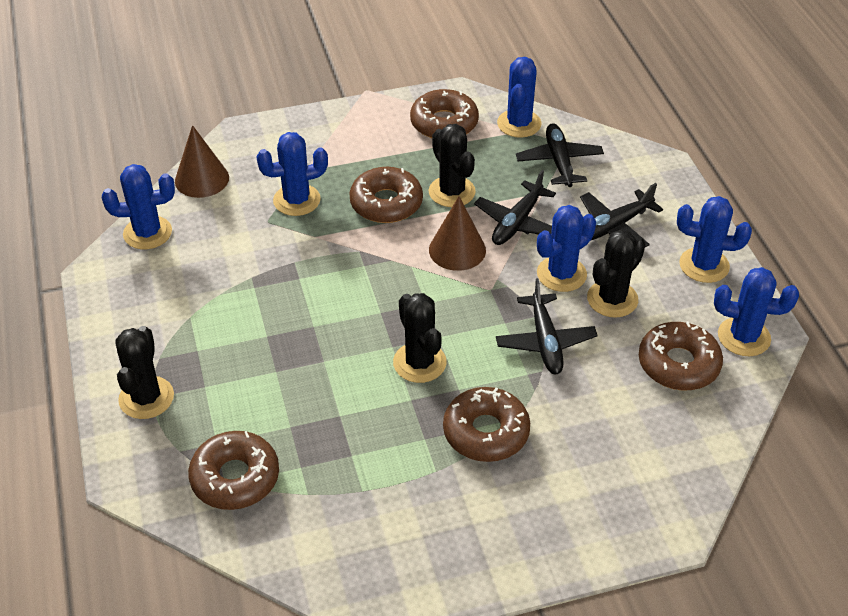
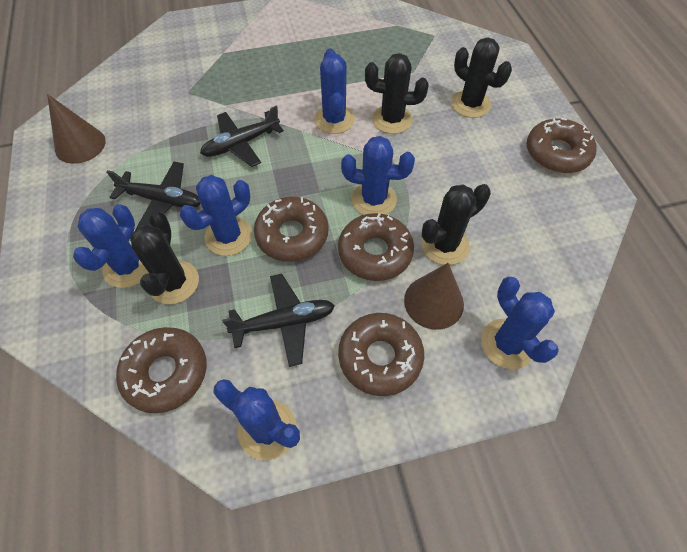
black plane: 4 -> 3

